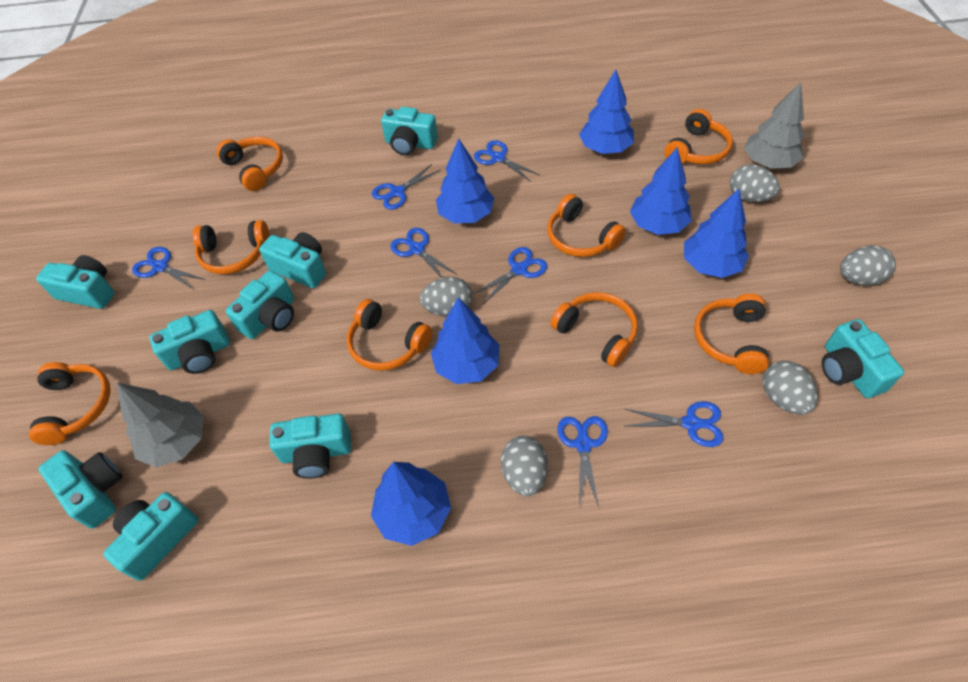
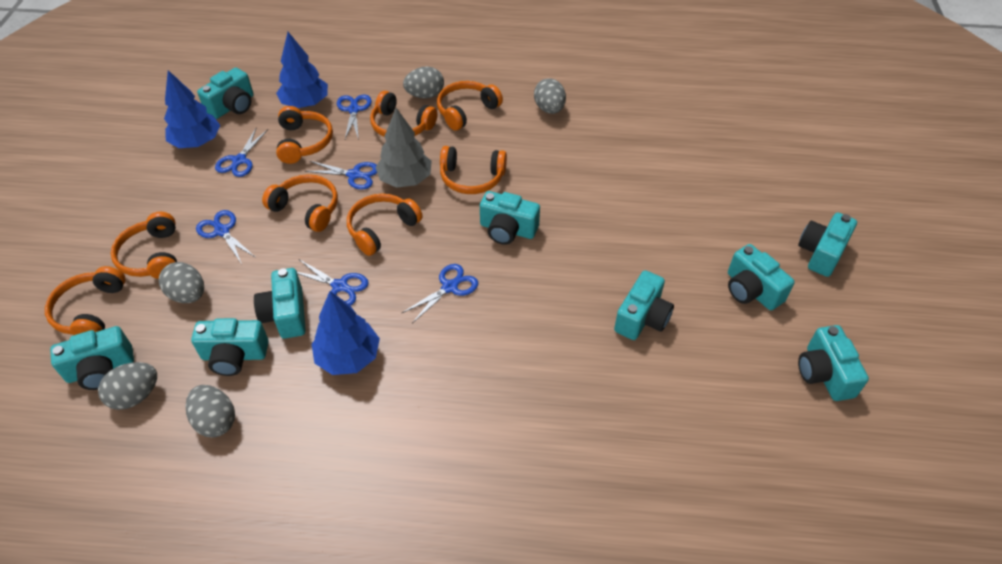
blue scissors: 7 -> 6
blue tree: 6 -> 3
grey tree: 2 -> 1

